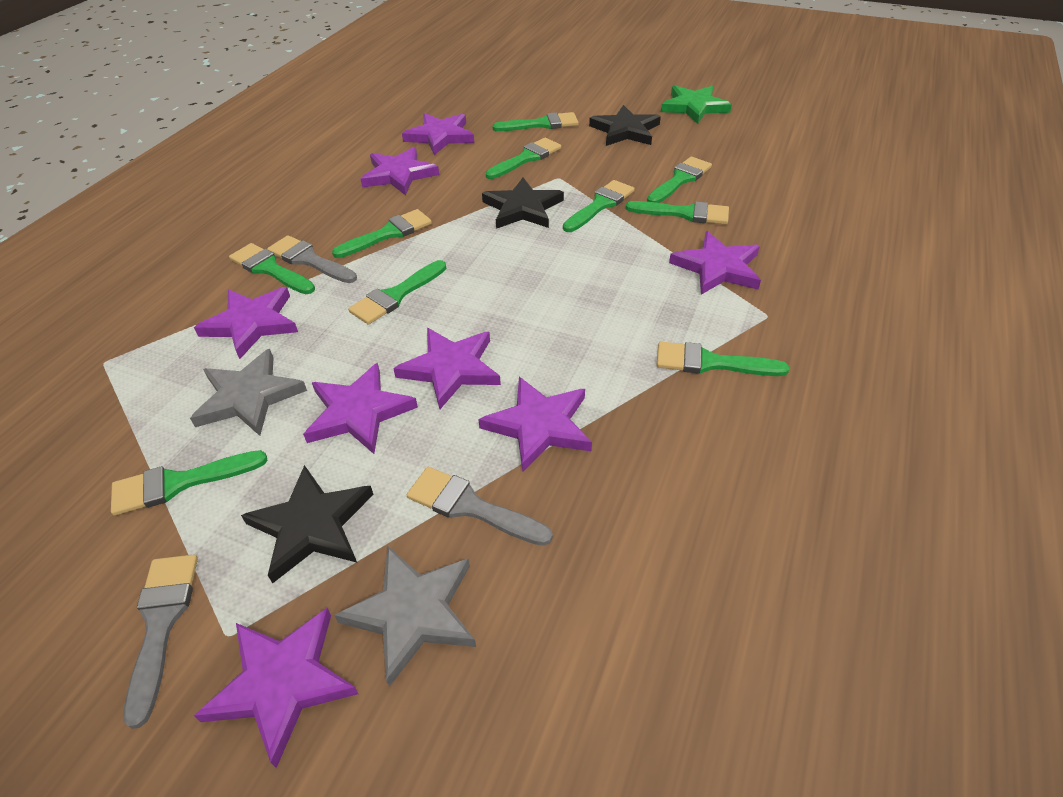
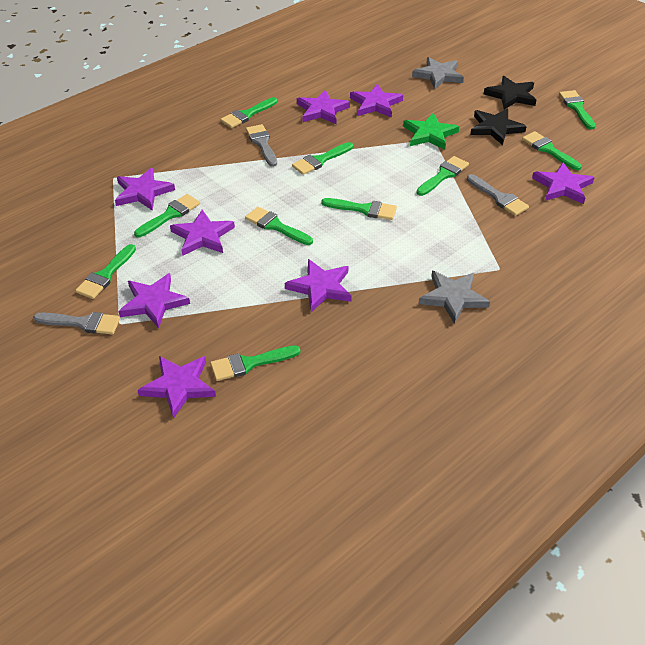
black star: 3 -> 2

